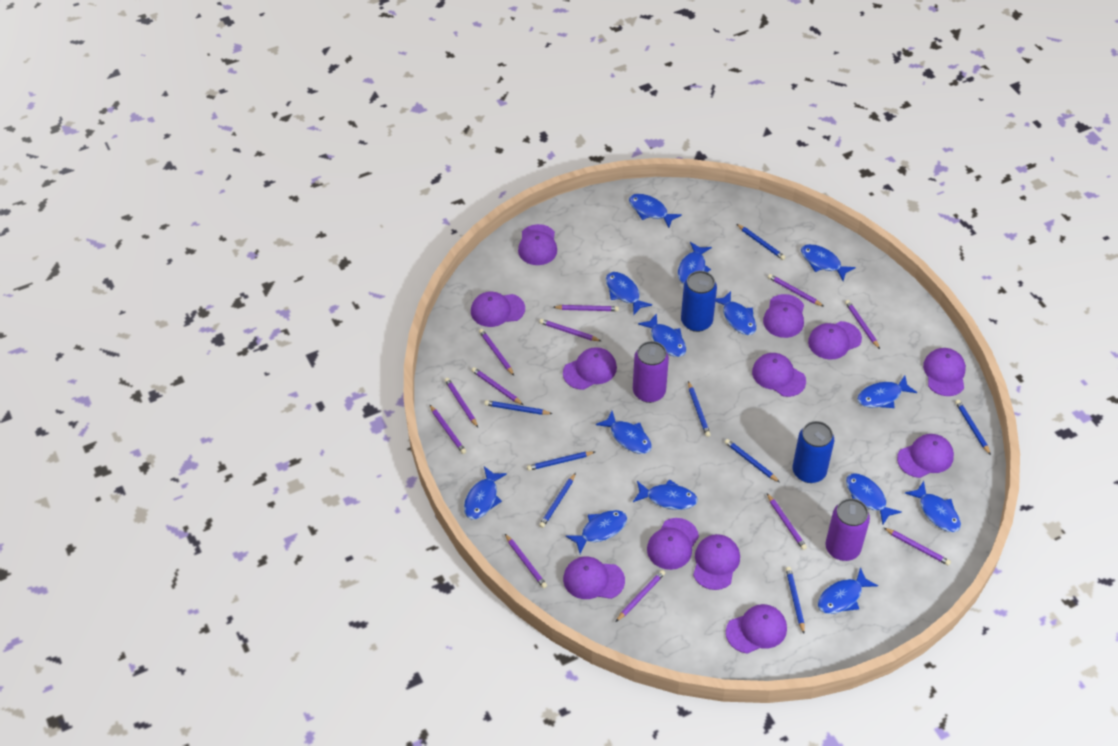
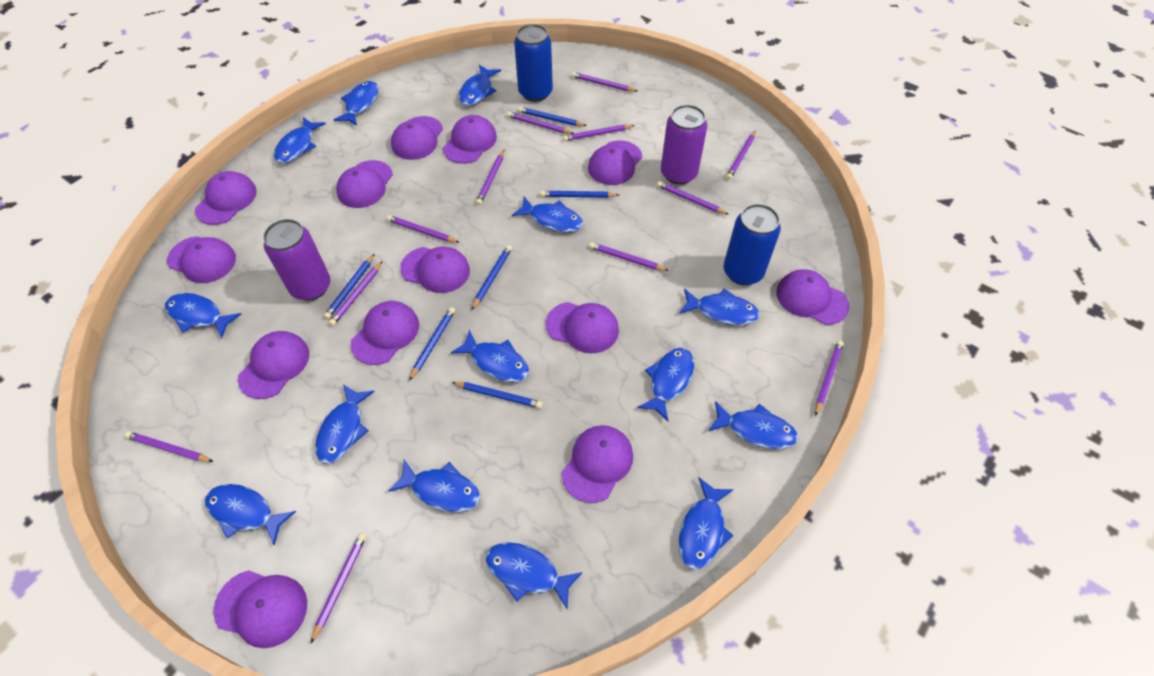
blue pencil: 8 -> 6
purple cap: 12 -> 13

